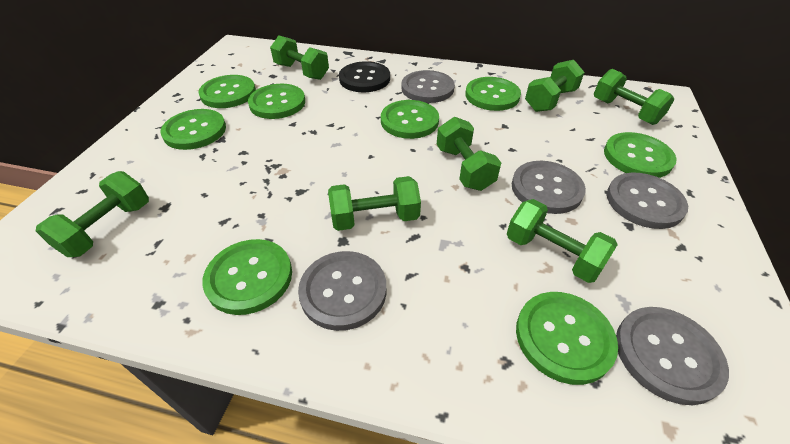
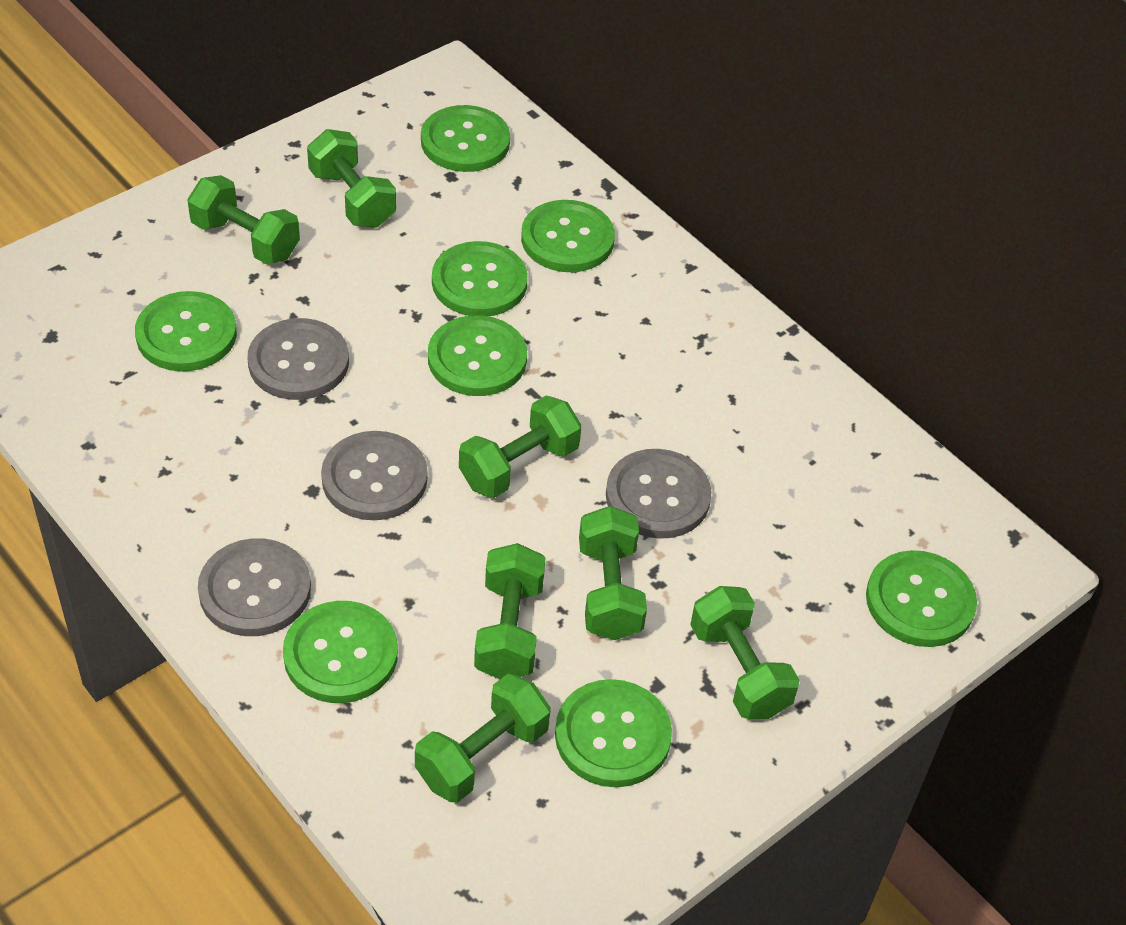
black button: 1 -> 0
grey button: 5 -> 4

